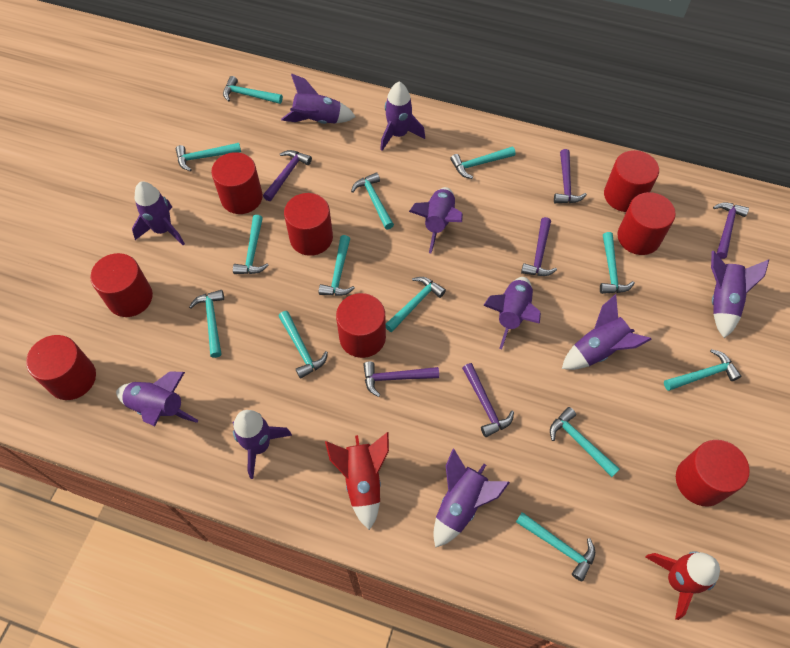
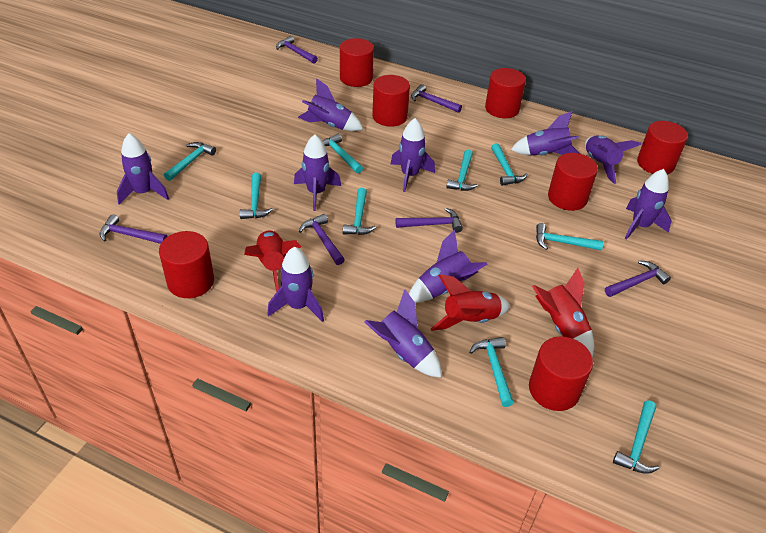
red cylinder: 8 -> 7
red rocket: 2 -> 3
turquoise hammer: 13 -> 9

